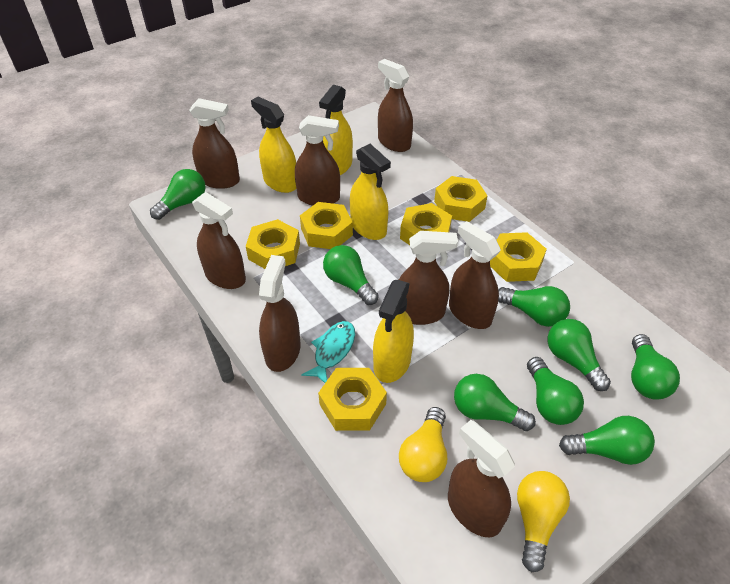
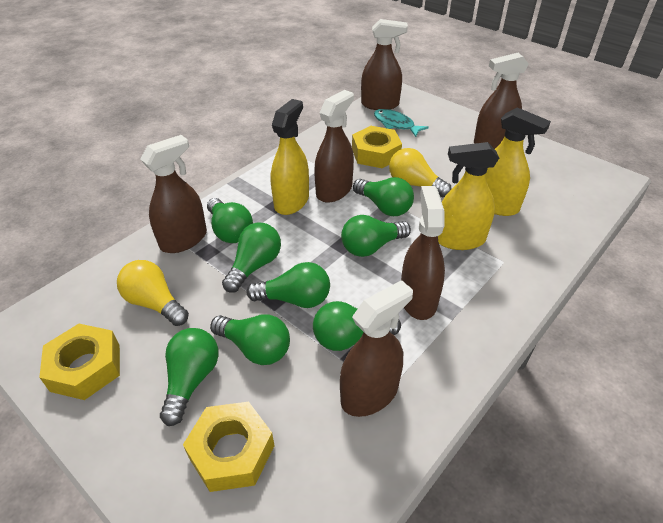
brown spray bottle: 8 -> 6
yellow nut: 6 -> 3
yellow spray bottle: 4 -> 3

